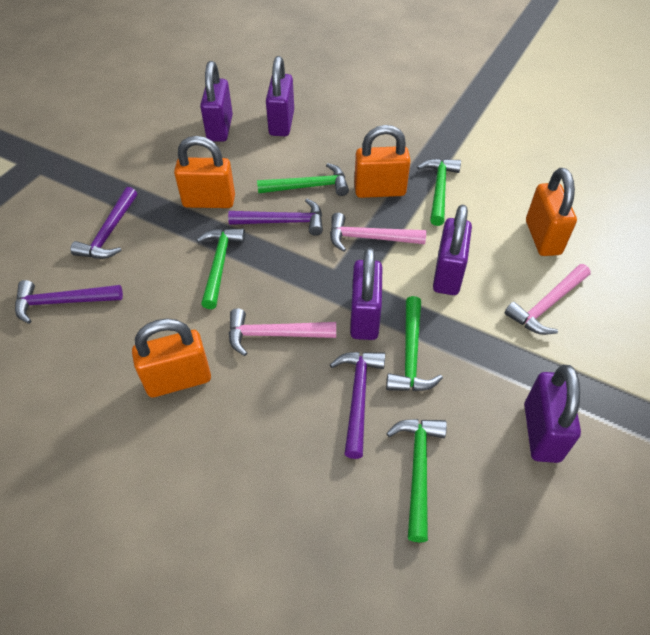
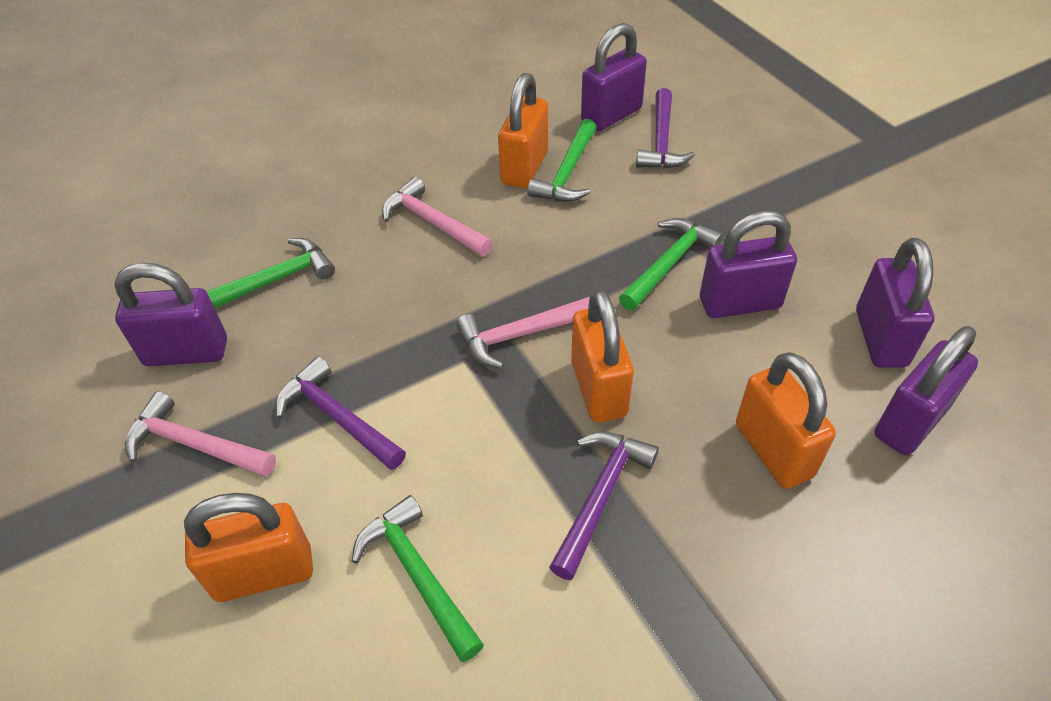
green hammer: 5 -> 4
purple hammer: 4 -> 3

